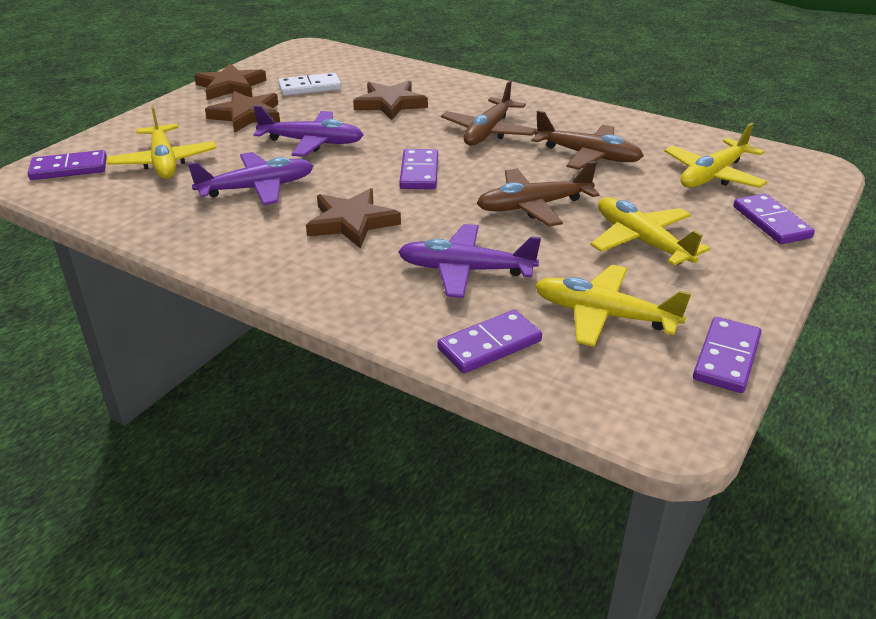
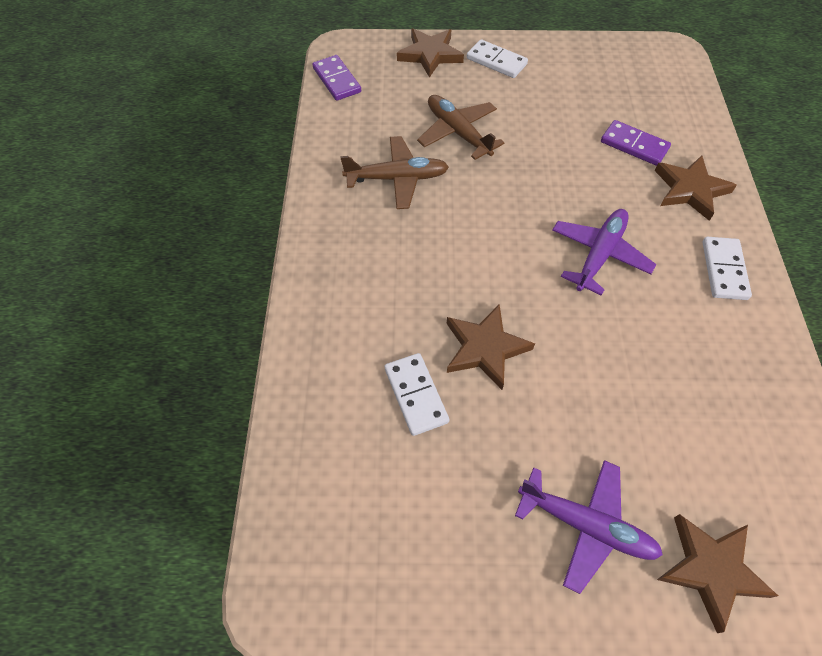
brown plane: 3 -> 2
purple domino: 5 -> 2
purple plane: 3 -> 2
white domino: 1 -> 3
yellow plane: 4 -> 0

